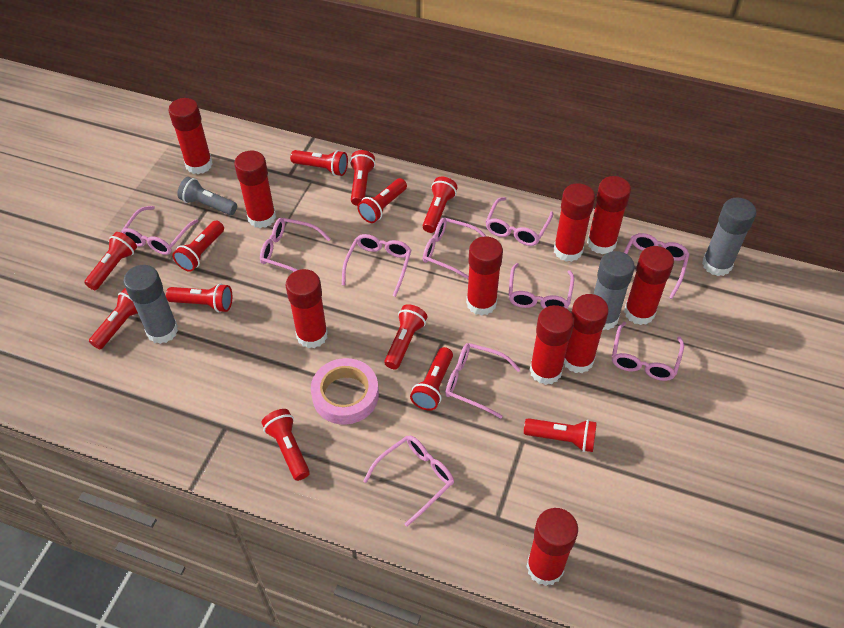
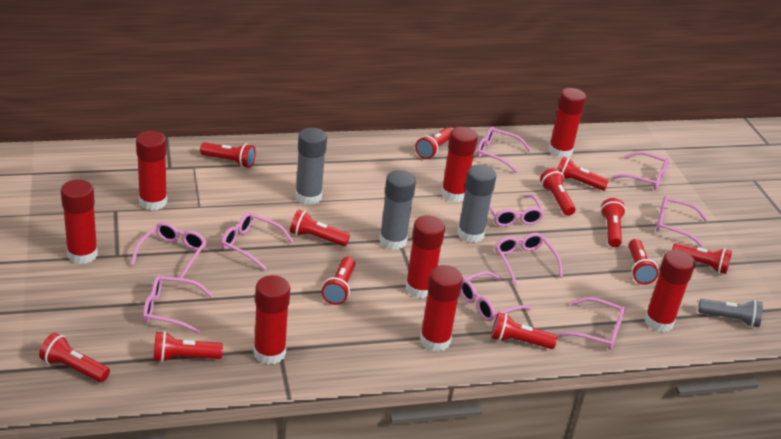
pink tape: 1 -> 0
red glue stick: 10 -> 8

